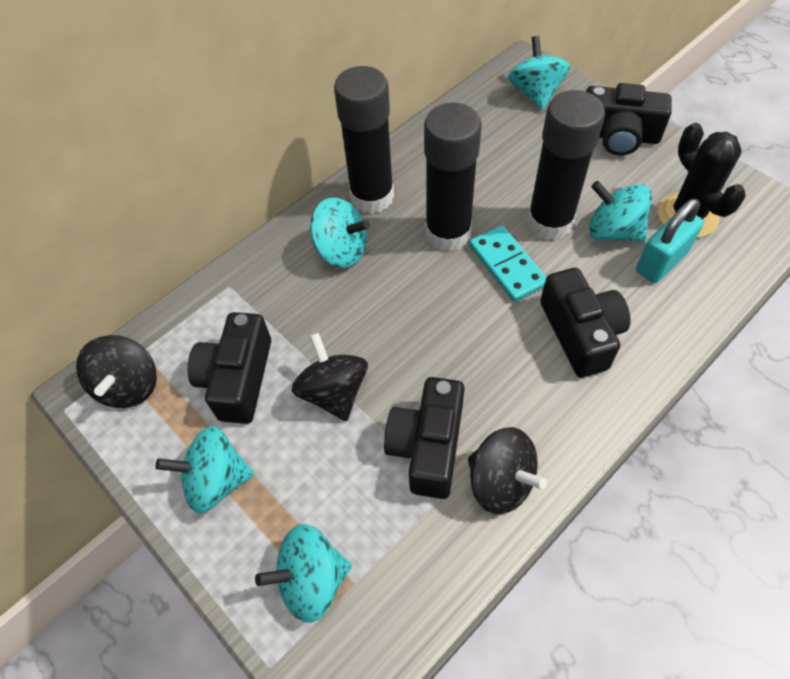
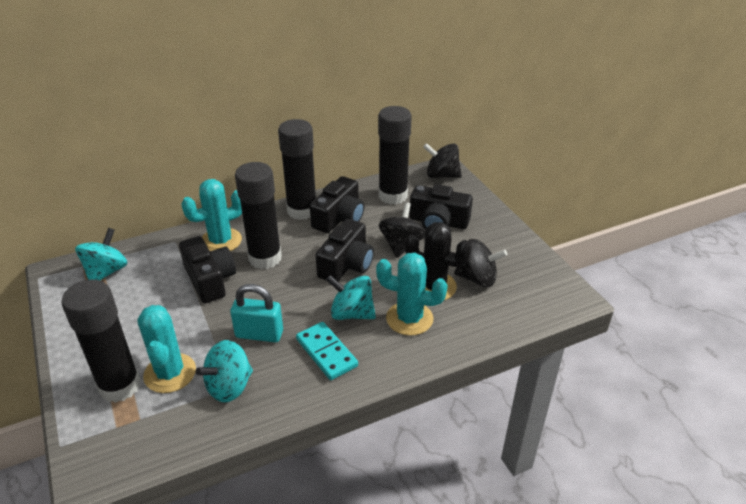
black glue stick: 3 -> 4
turquoise cactus: 0 -> 3
turquoise spinning top: 5 -> 3

